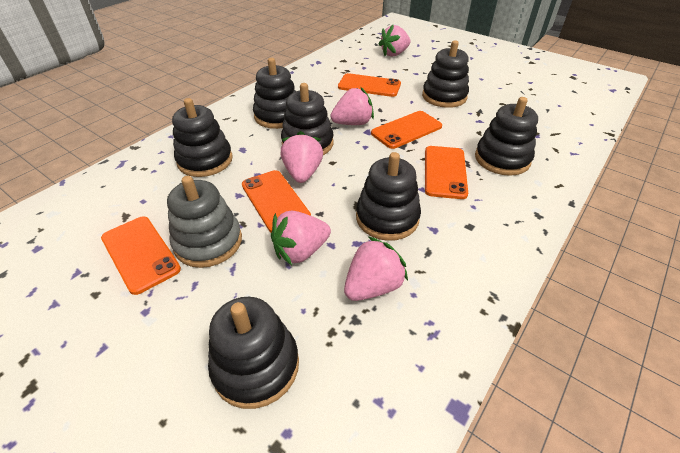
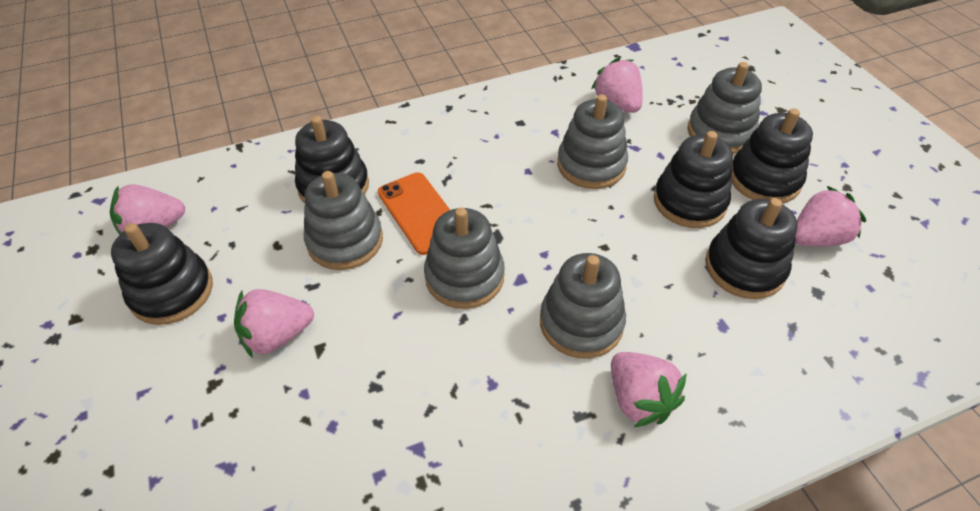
black stacking toy: 7 -> 5
grey stacking toy: 1 -> 5
orange phone: 5 -> 1

